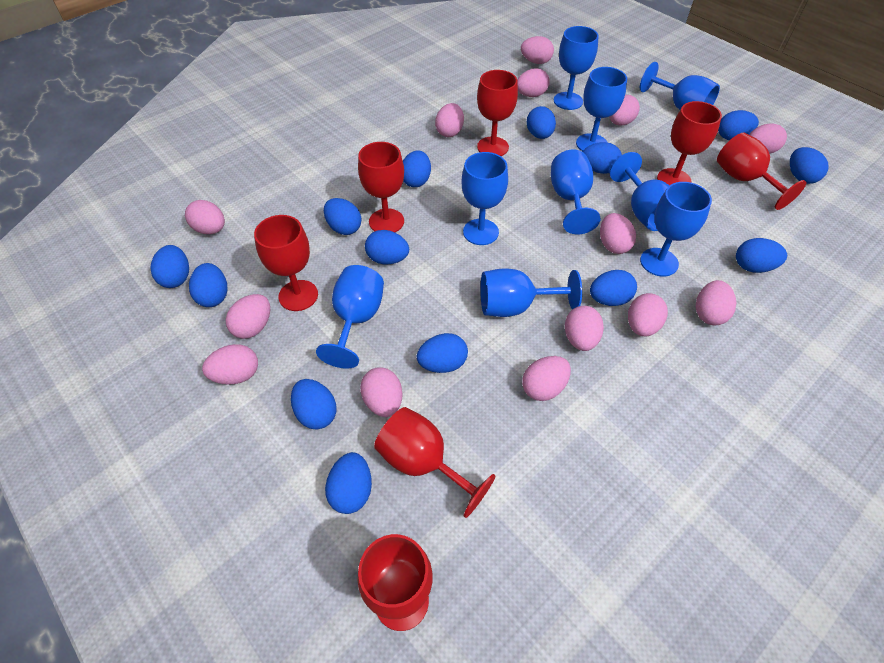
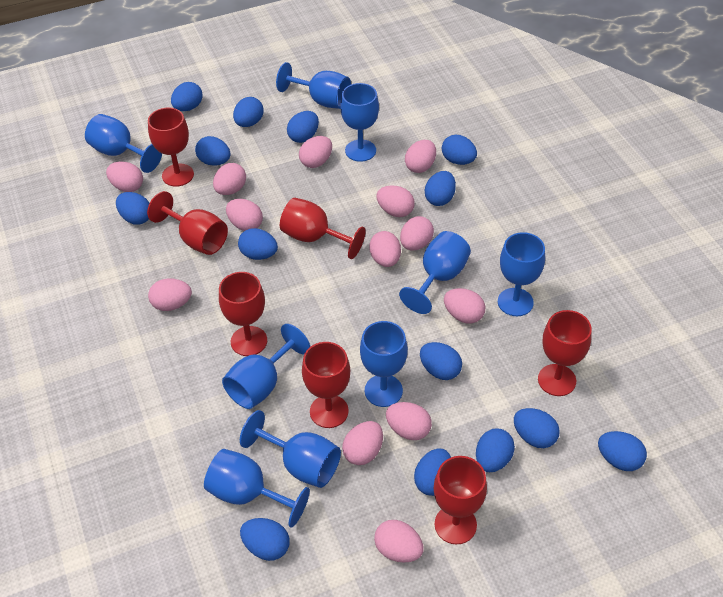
pink egg: 14 -> 13

